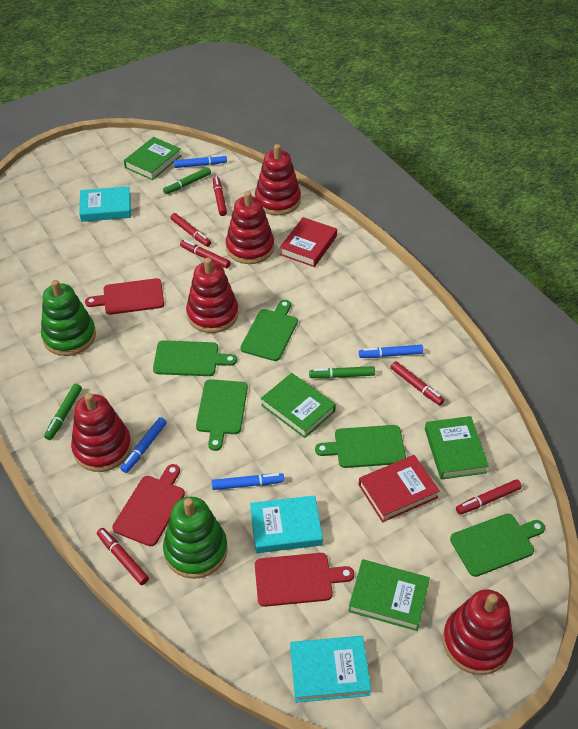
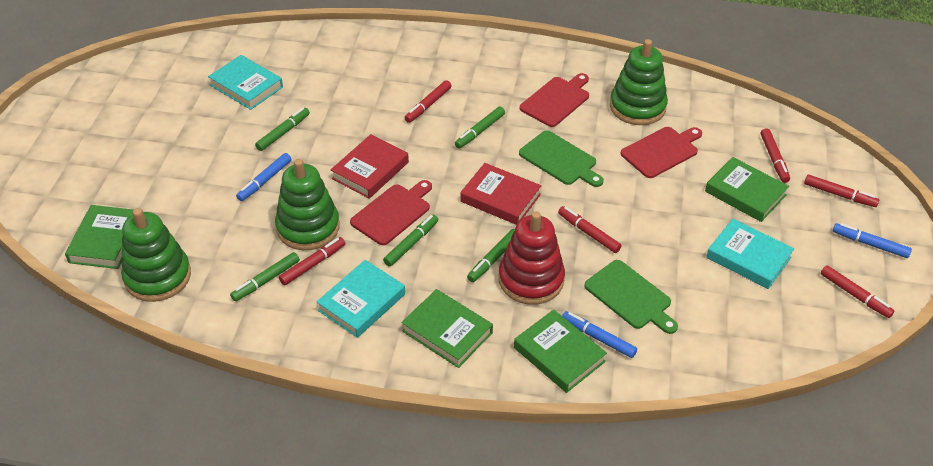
blue marker: 4 -> 3
green cutting board: 5 -> 2
green marker: 3 -> 5
green stacking toy: 2 -> 3
red stacking toy: 5 -> 1

